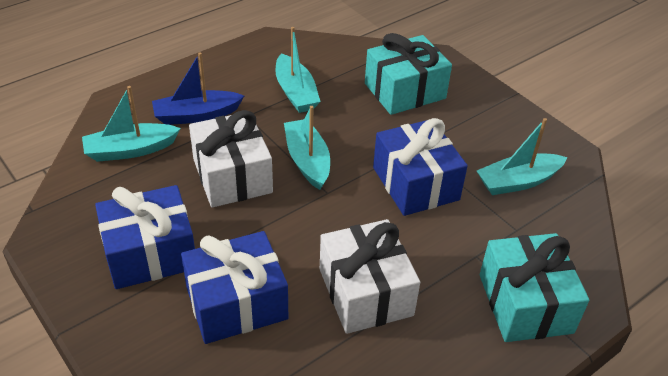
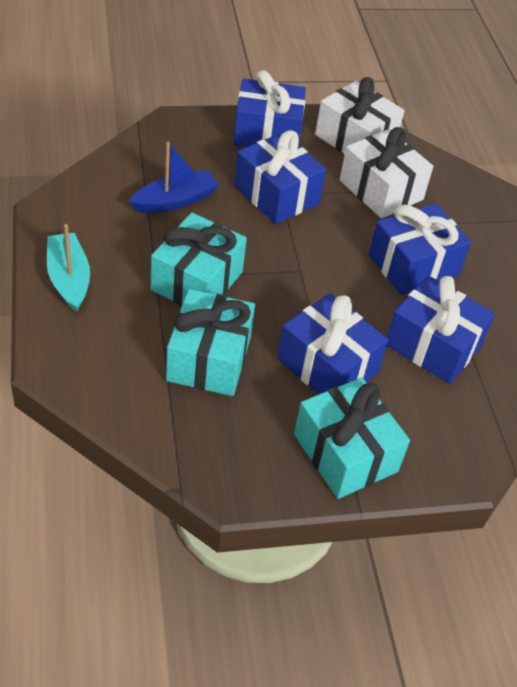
blue gift: 3 -> 5
turquoise boat: 4 -> 1
turquoise gift: 2 -> 3

